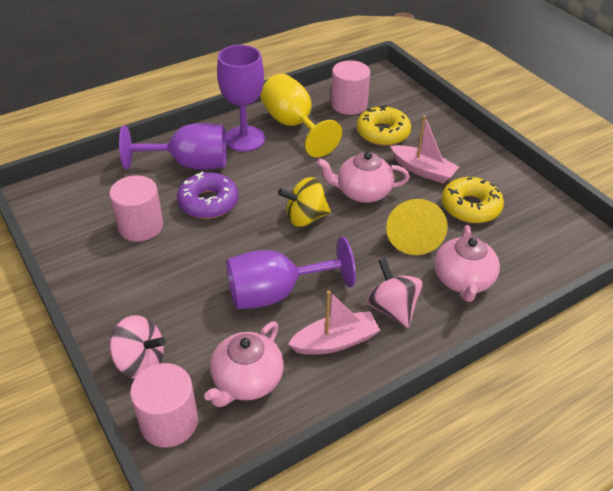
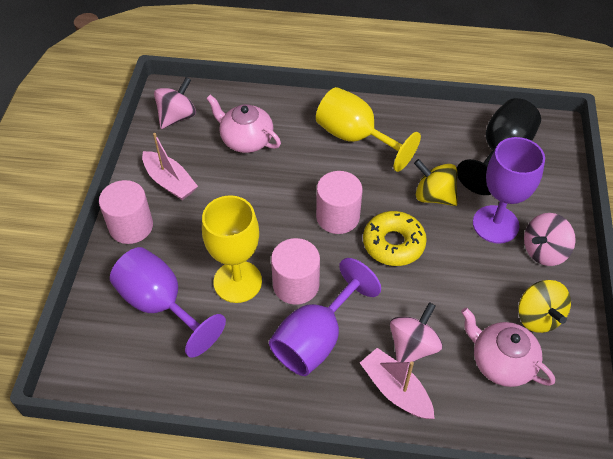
black goblet: 0 -> 1
pink spinning top: 2 -> 3
pink teapot: 3 -> 2
purple donut: 1 -> 0
yellow cone: 1 -> 0
yellow donut: 2 -> 1
yellow goblet: 1 -> 2
yellow spinning top: 1 -> 2

